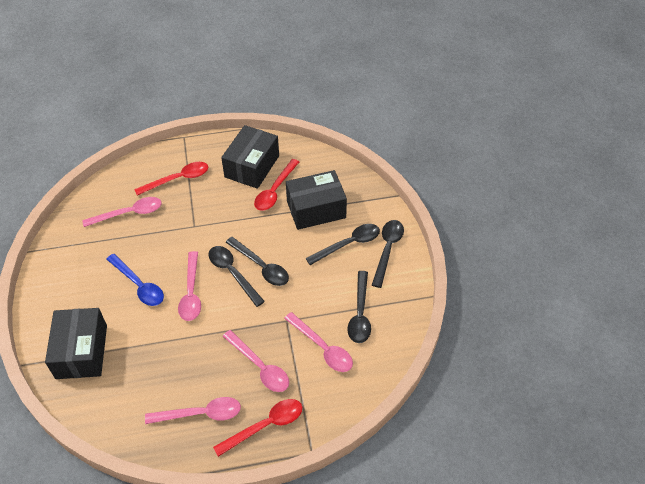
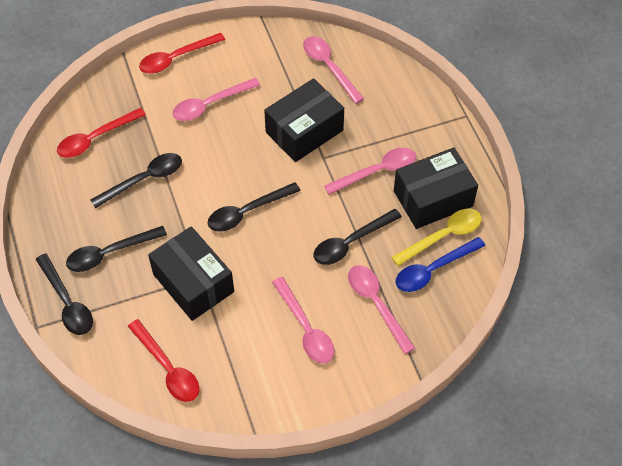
yellow spoon: 0 -> 1

